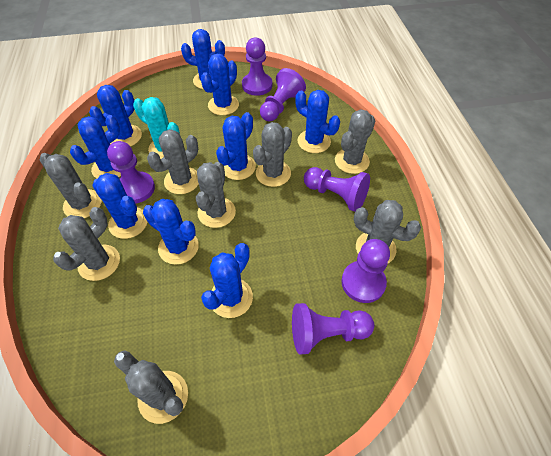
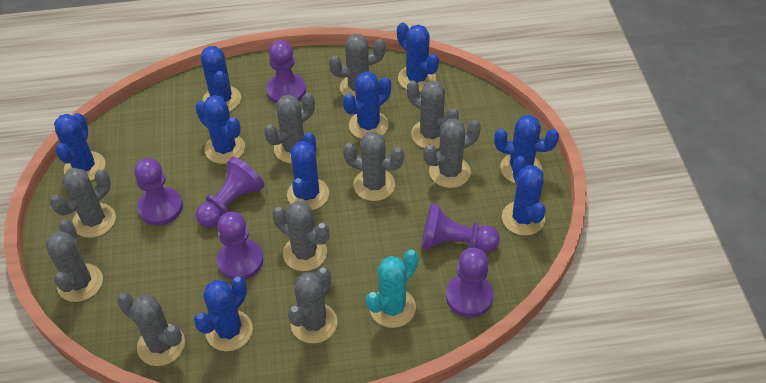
grey cactus: 8 -> 10

